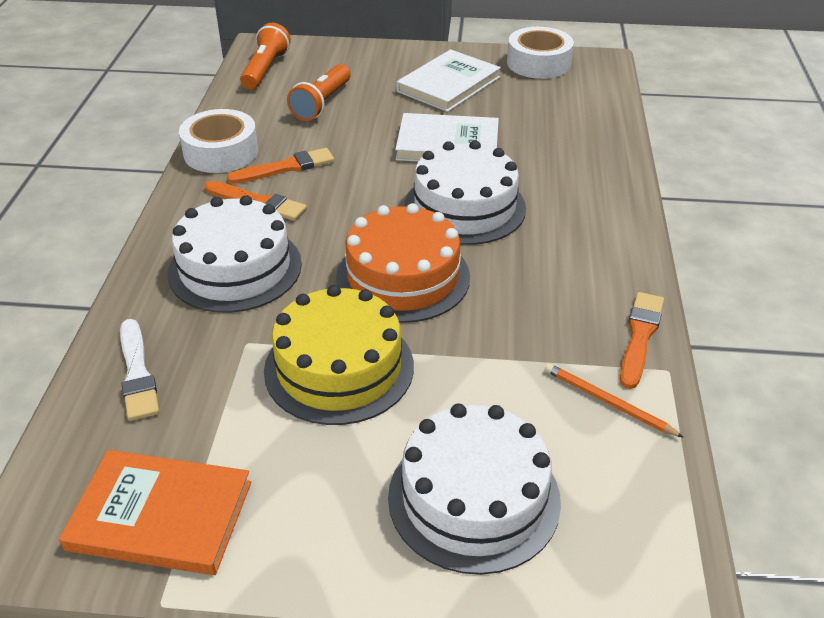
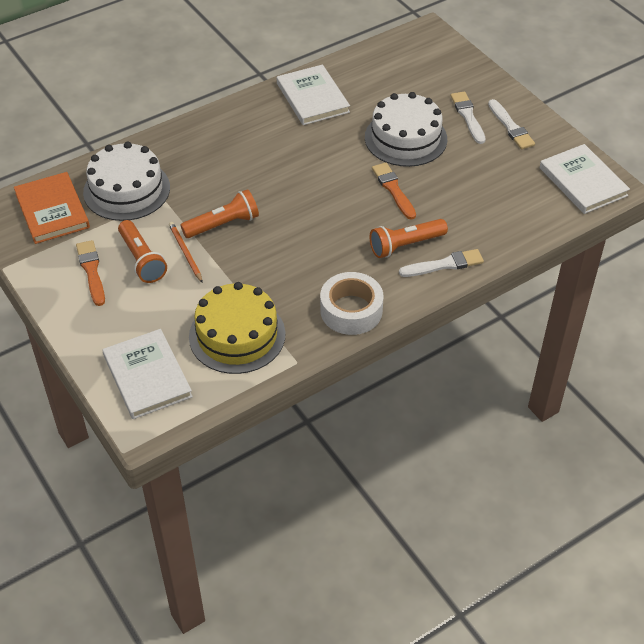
orange brush: 3 -> 2
orange cake: 1 -> 0
orange flashlight: 2 -> 3
white book: 2 -> 3
white brush: 1 -> 3
white cake: 3 -> 2
white tape: 2 -> 1

